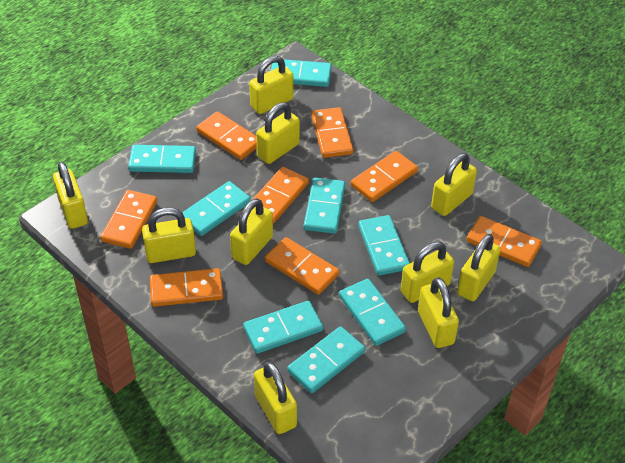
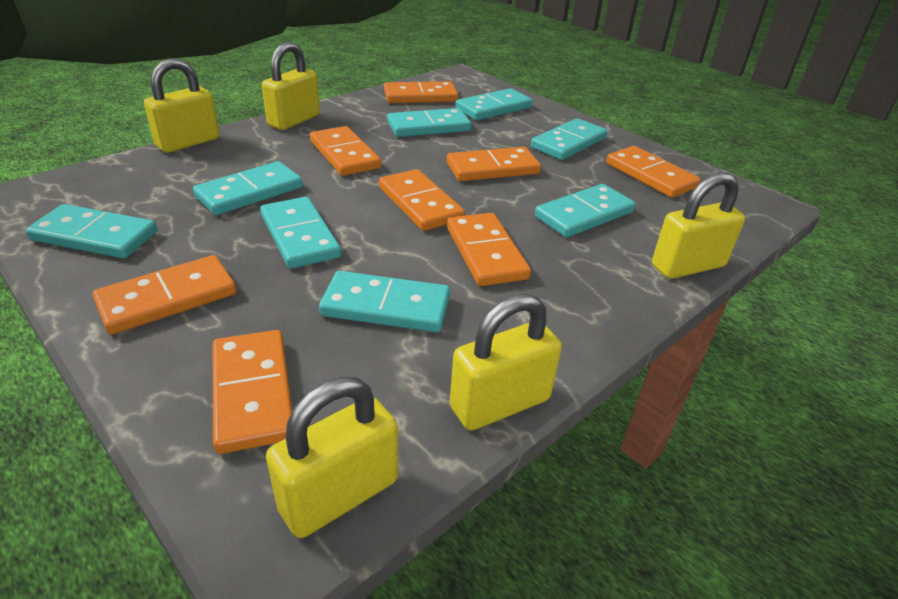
yellow padlock: 10 -> 5

